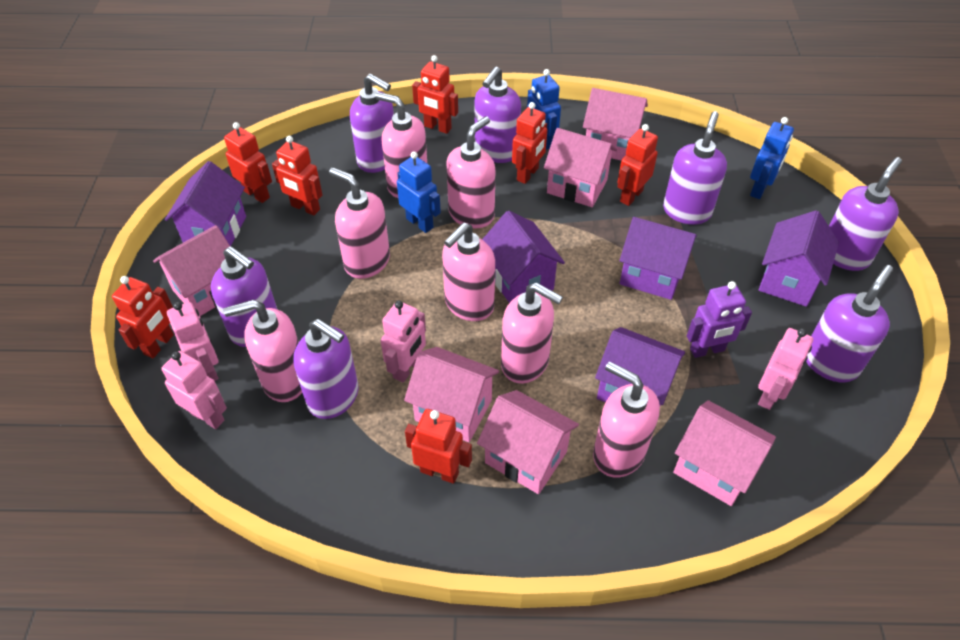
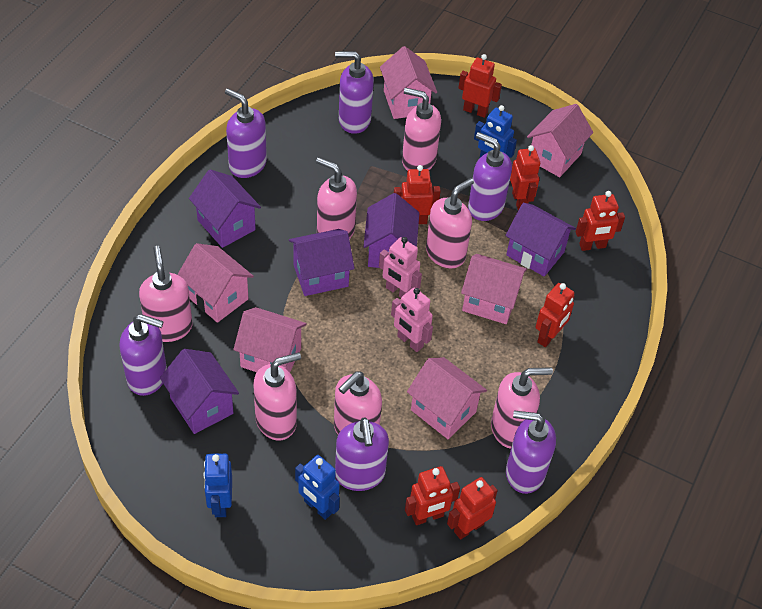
pink robot: 4 -> 2
purple robot: 1 -> 0
purple soap dispenser: 7 -> 6

